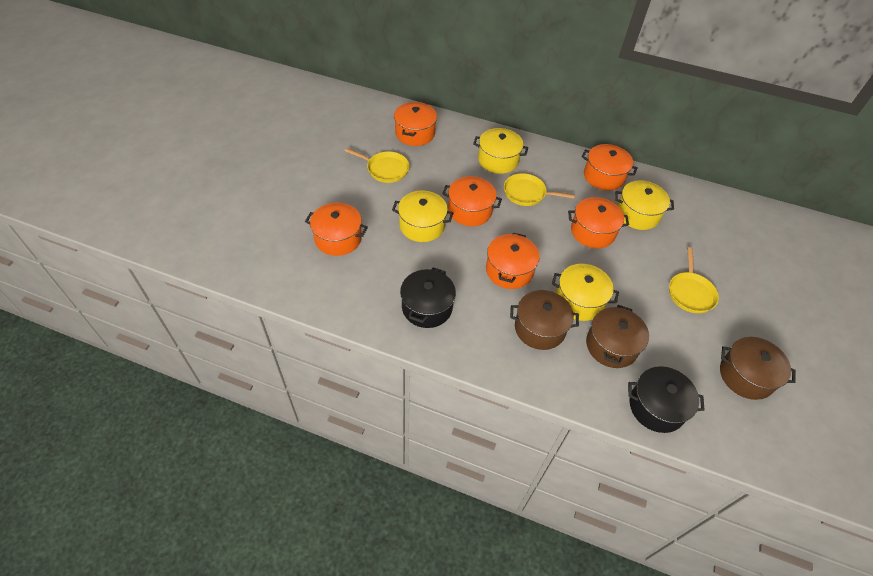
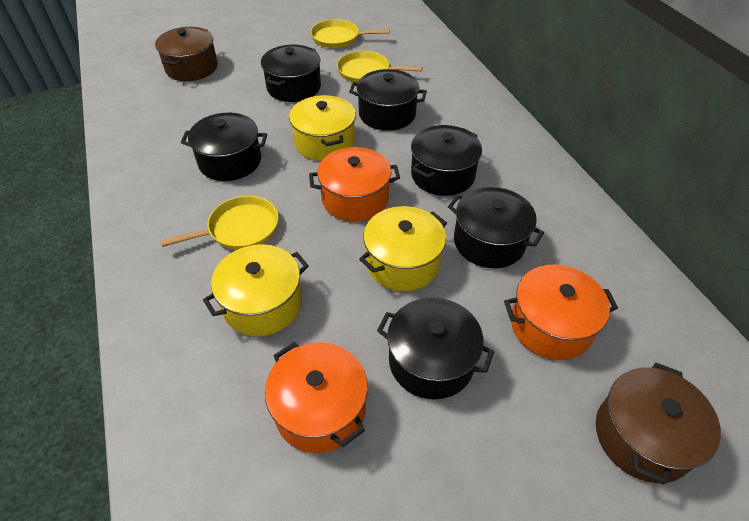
black pot: 2 -> 6
brown pot: 3 -> 2
orange pot: 6 -> 3
yellow pot: 4 -> 3

